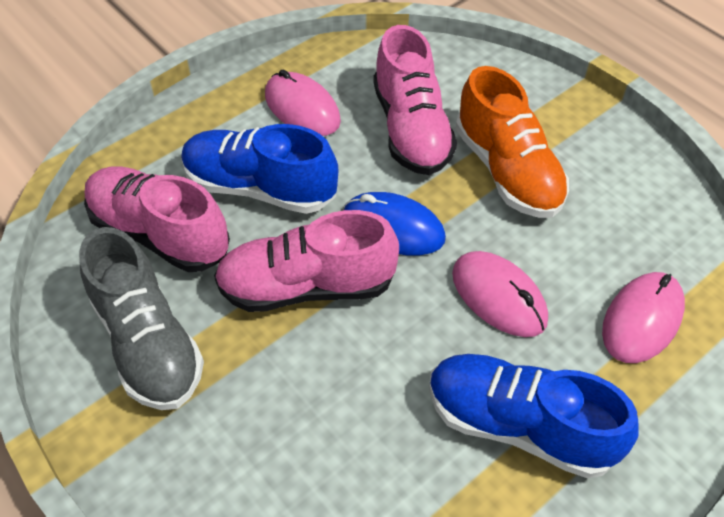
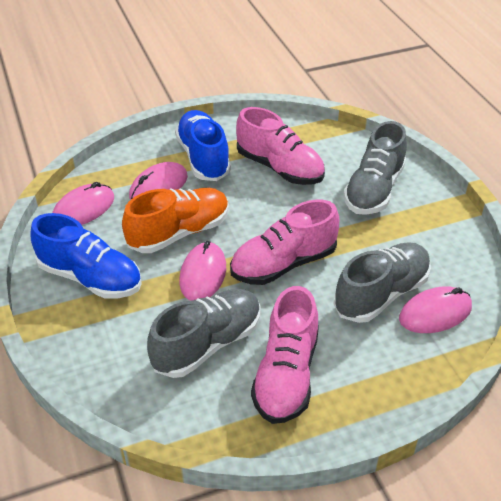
blue mouse: 1 -> 0
grey shoe: 1 -> 3
pink mouse: 3 -> 4

